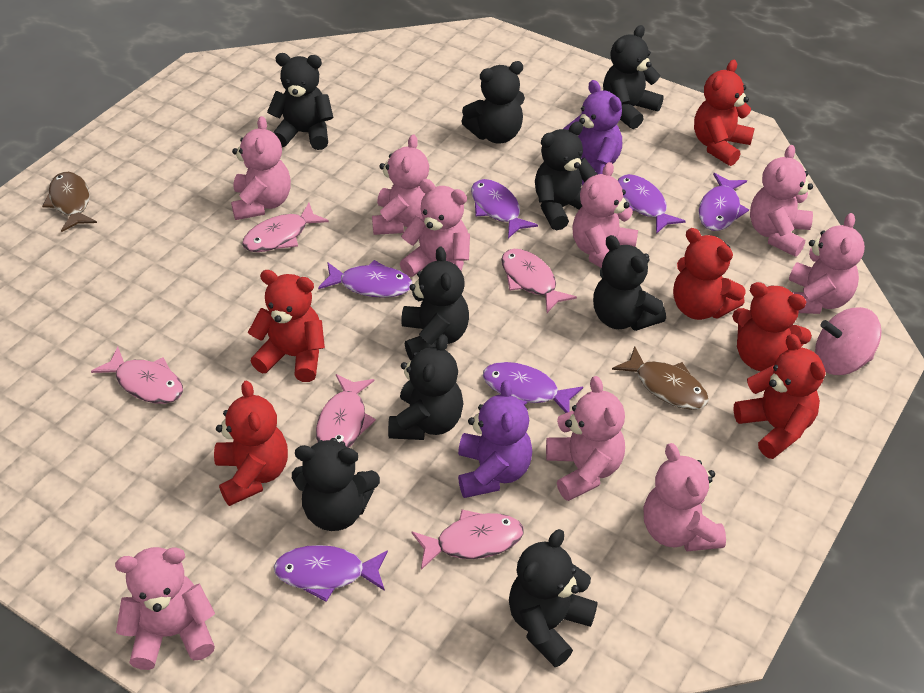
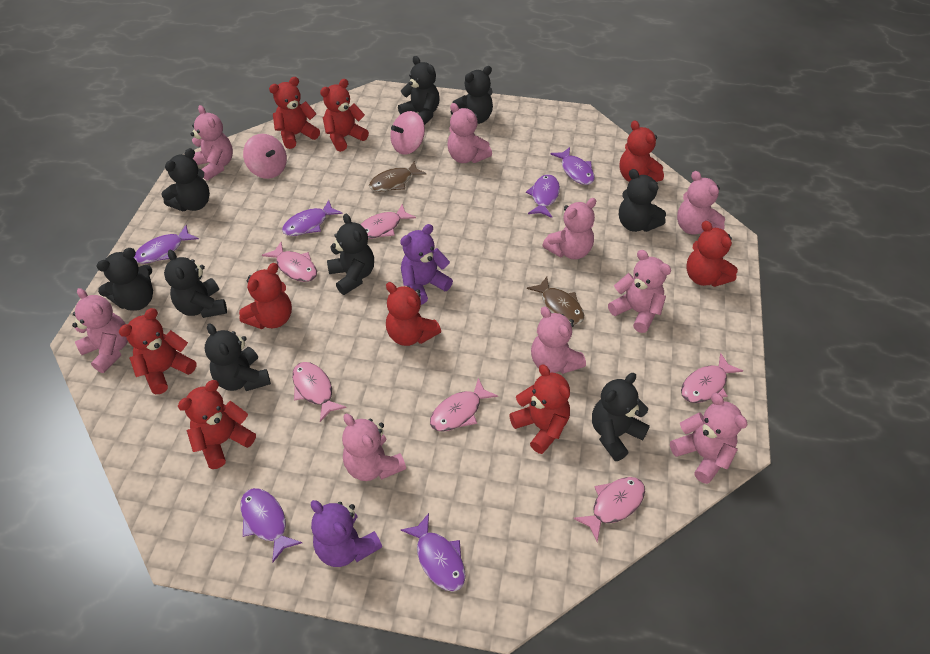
pink fish: 5 -> 6
pink spinning top: 1 -> 2
red teddy bear: 6 -> 9

